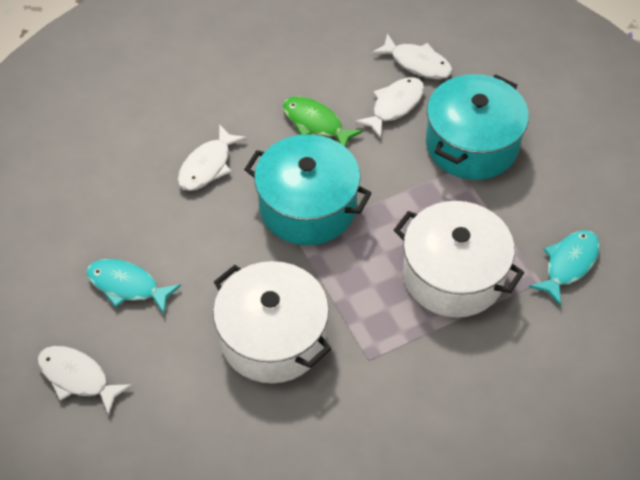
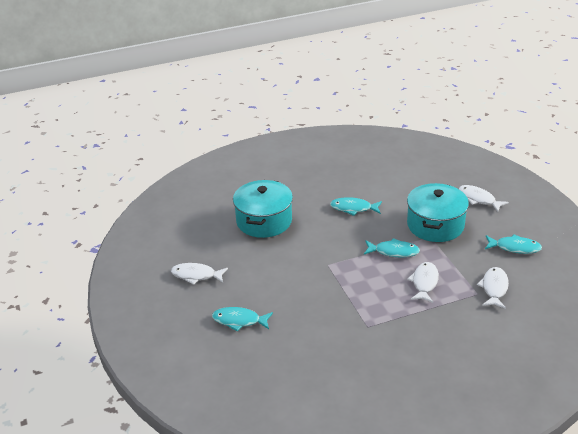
green fish: 1 -> 0
turquoise fish: 2 -> 4
white pot: 2 -> 0

